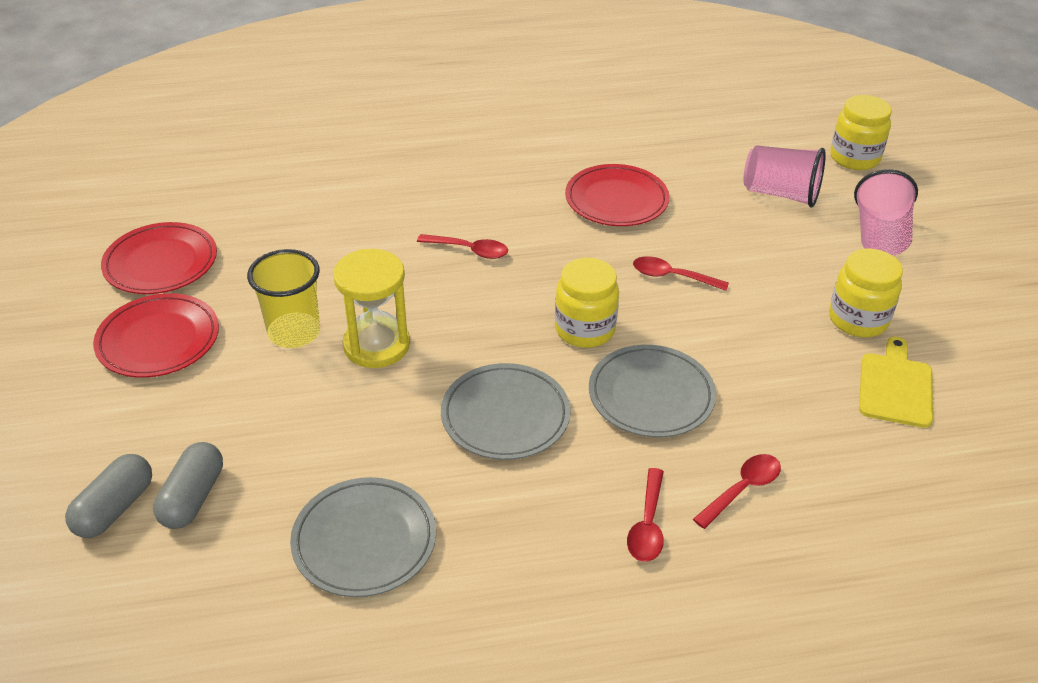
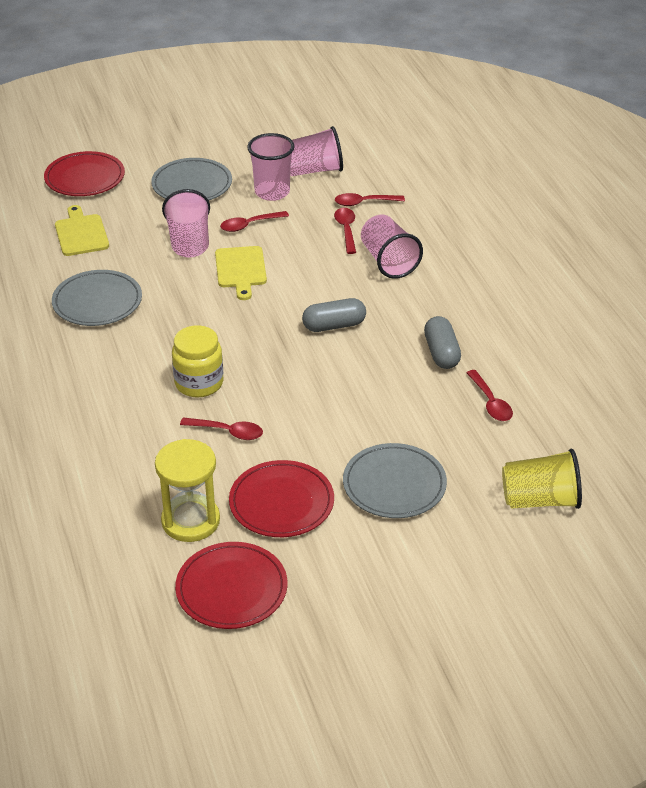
pink cup: 2 -> 4
red spoon: 4 -> 5
yellow cutting board: 1 -> 2
yellow jar: 3 -> 1

